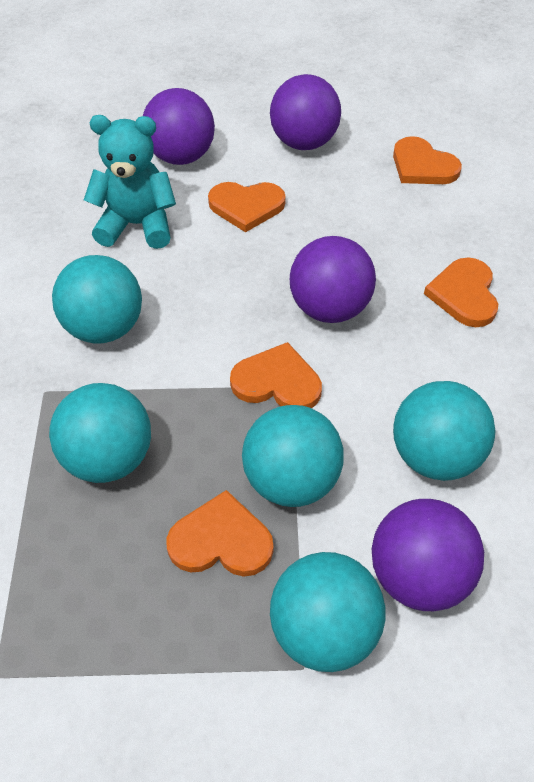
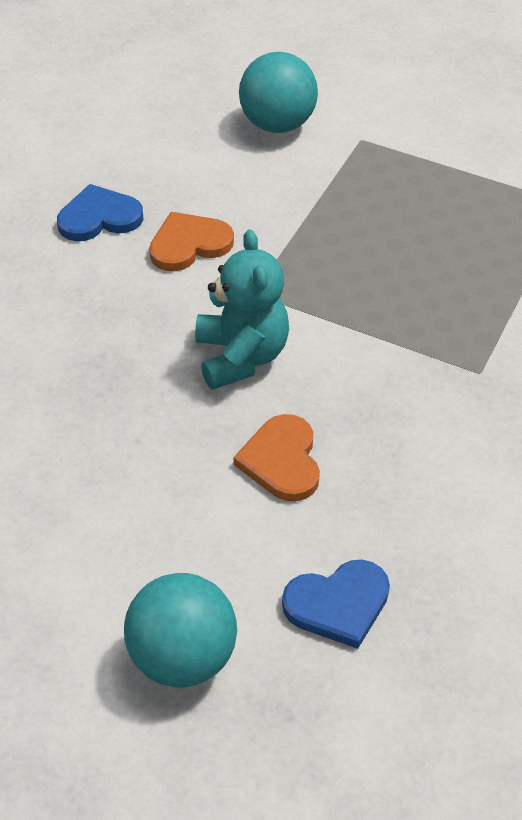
blue heart: 0 -> 2
orange heart: 5 -> 2
purple ball: 4 -> 0
turquoise ball: 5 -> 2

